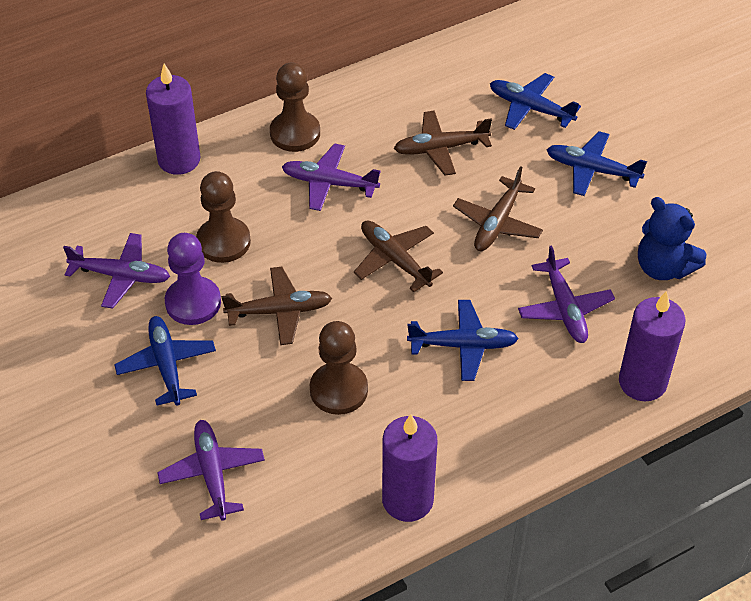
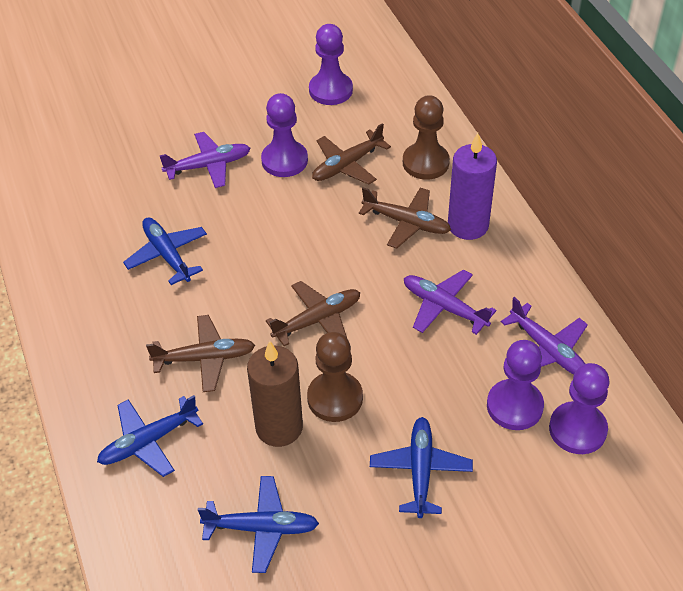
blue teddy bear: 1 -> 0
brown candle: 0 -> 1
brown pawn: 3 -> 2
purple candle: 3 -> 1
purple pawn: 1 -> 4
purple plane: 4 -> 3

